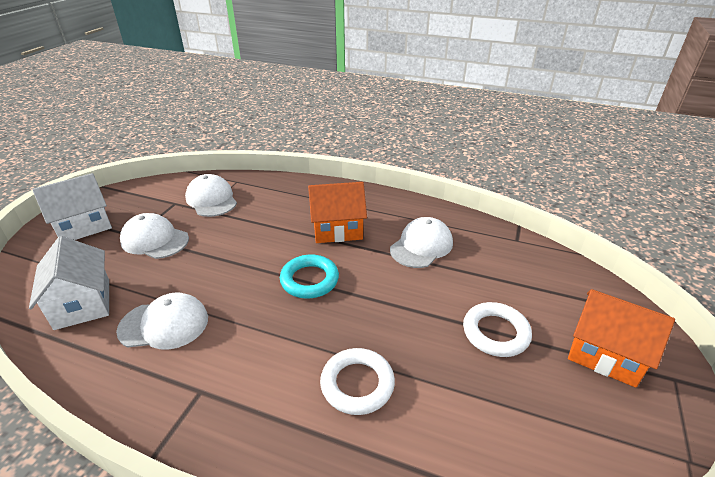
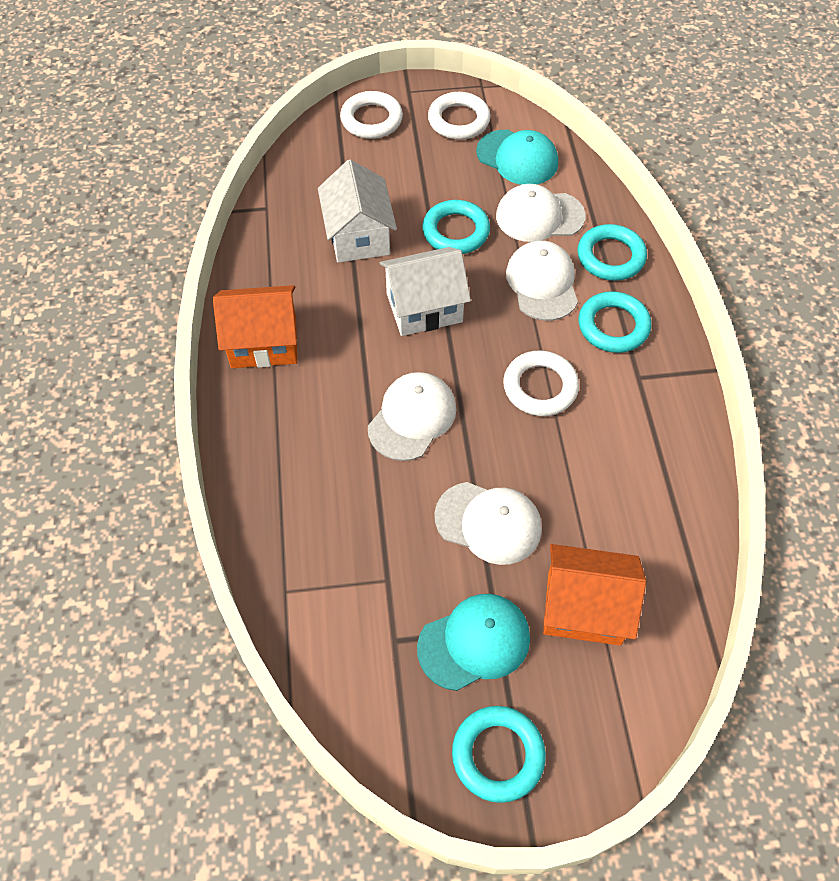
turquoise cap: 0 -> 2
turquoise ring: 1 -> 4
white ring: 2 -> 3

